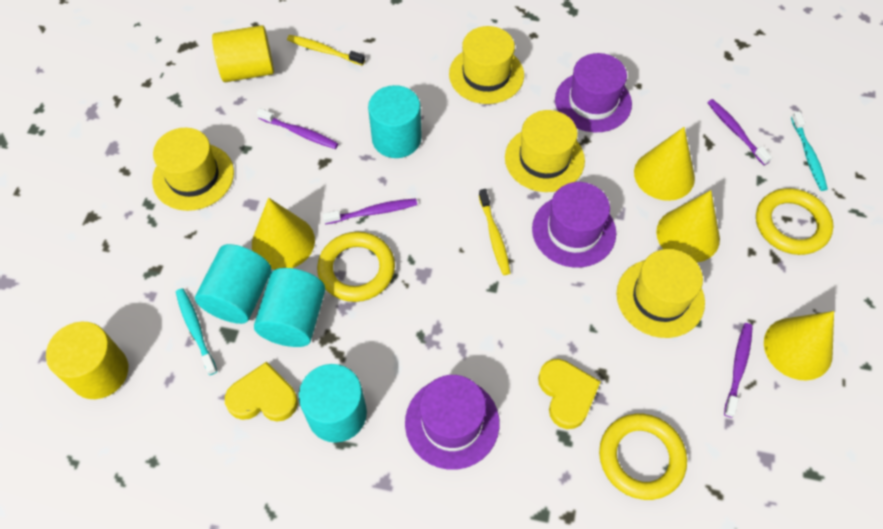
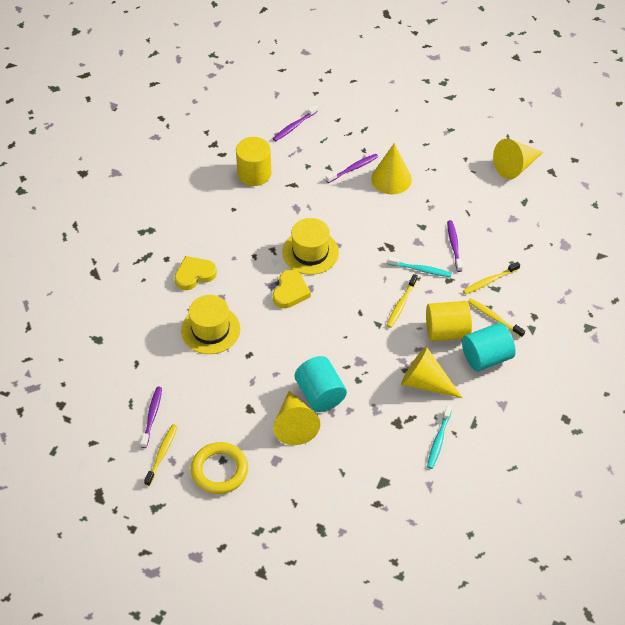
purple hat: 3 -> 0
turquoise cylinder: 4 -> 2
yellow hat: 4 -> 2
yellow ring: 3 -> 1
yellow toothbrush: 2 -> 4

